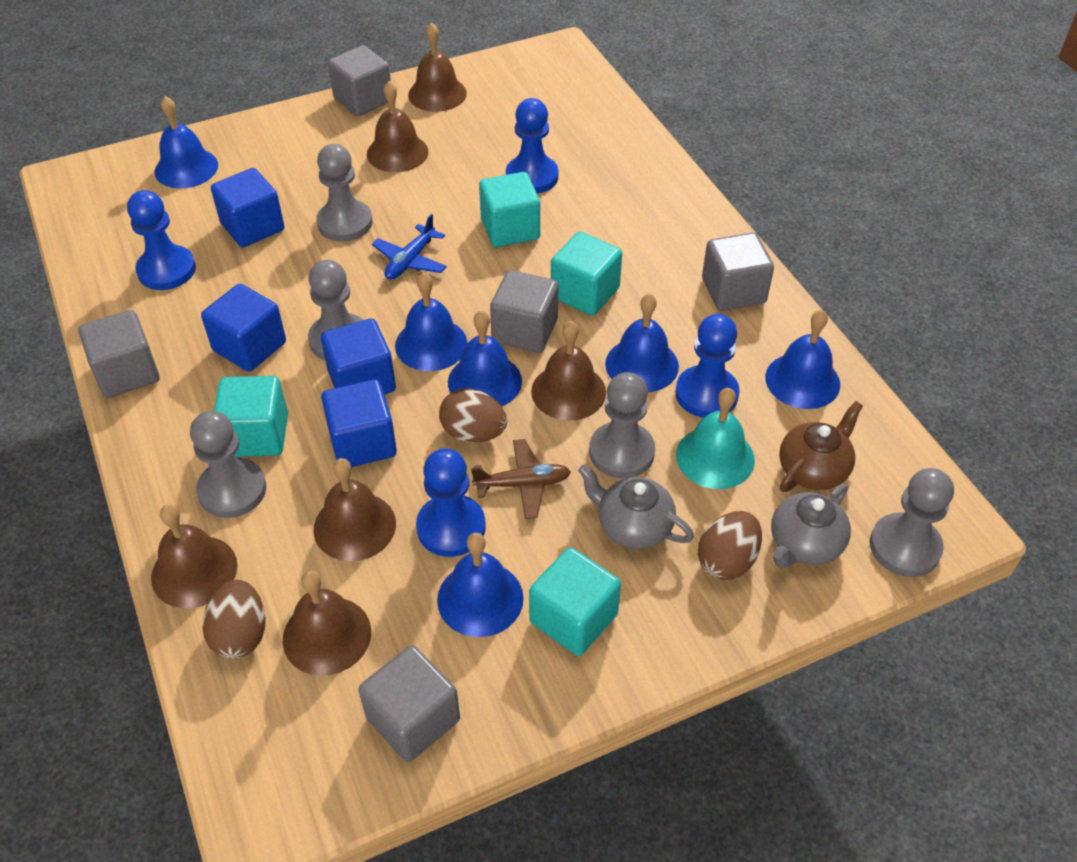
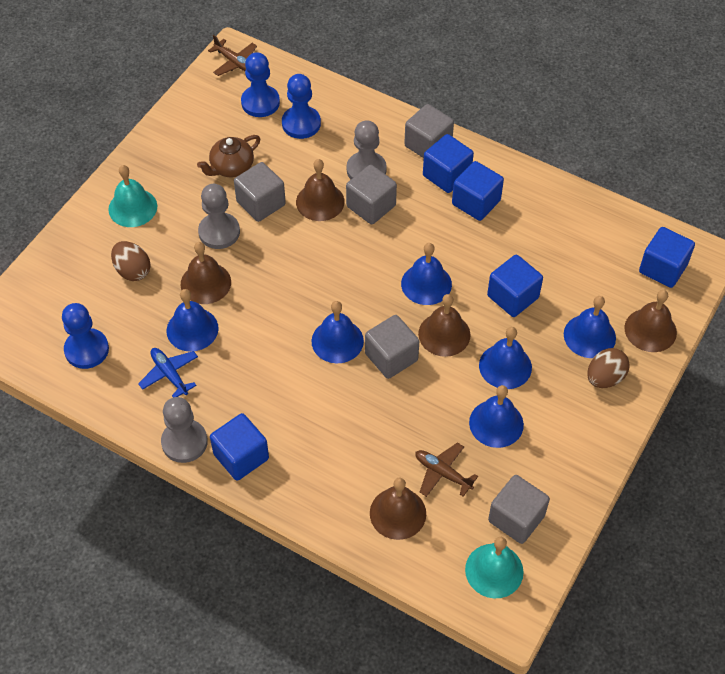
blue cube: 4 -> 5
blue pawn: 4 -> 3
brown bell: 6 -> 5
brown egg: 3 -> 2
brown plane: 1 -> 2
grey pawn: 5 -> 3
grey teapot: 2 -> 0
turquoise bell: 1 -> 2
turquoise cube: 4 -> 0

